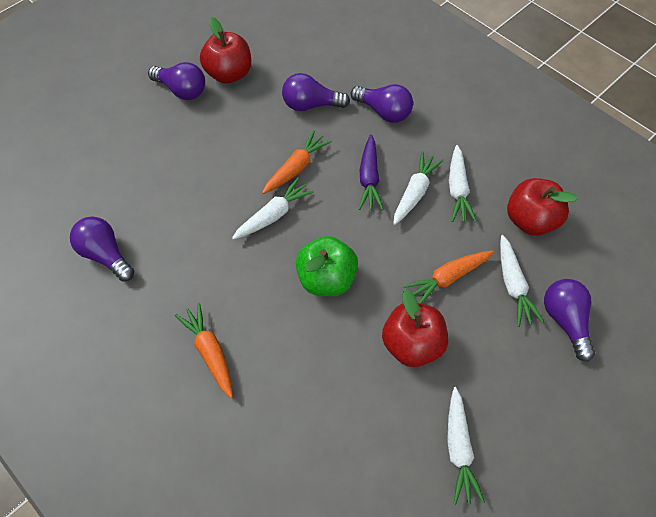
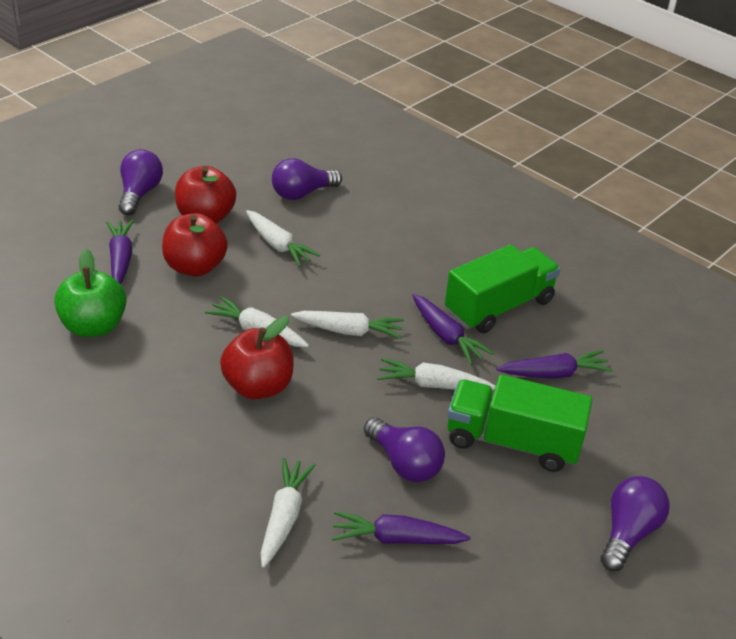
green truck: 0 -> 2
orange carrot: 3 -> 0
purple carrot: 1 -> 4
purple light bulb: 5 -> 4

